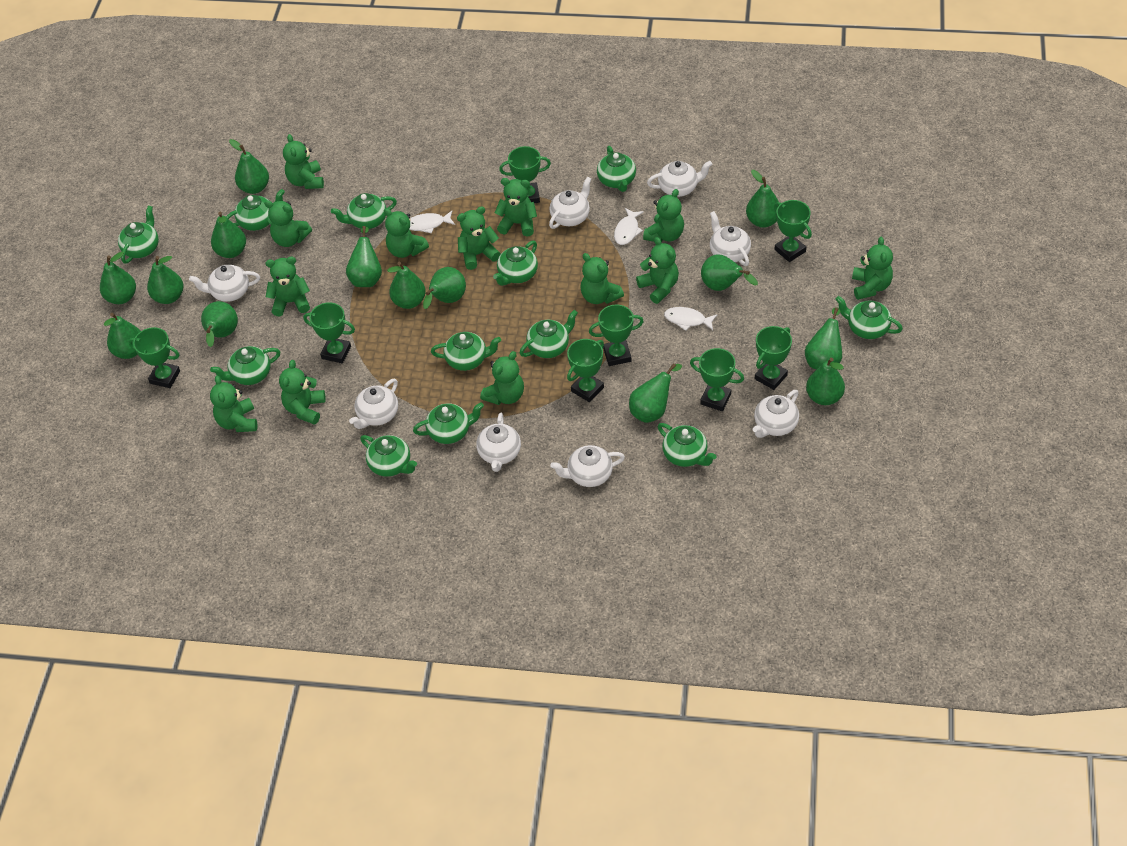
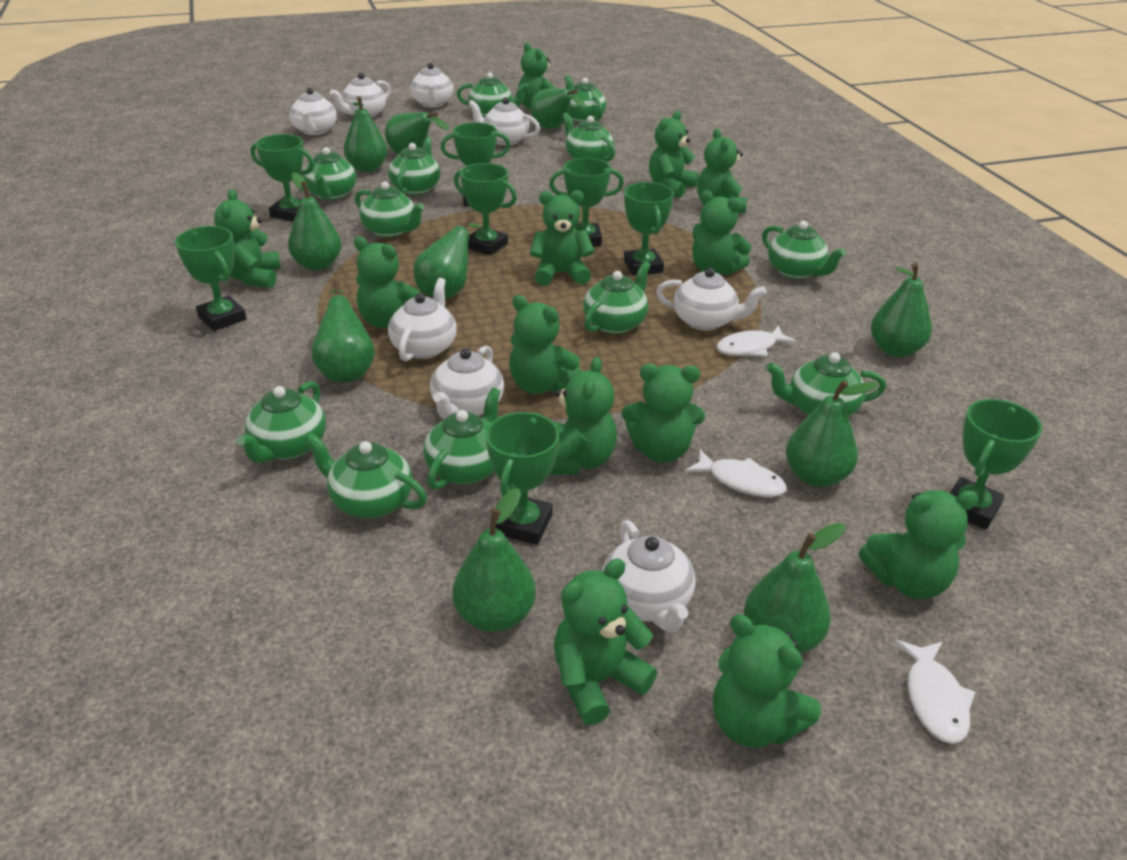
green pear: 14 -> 10

